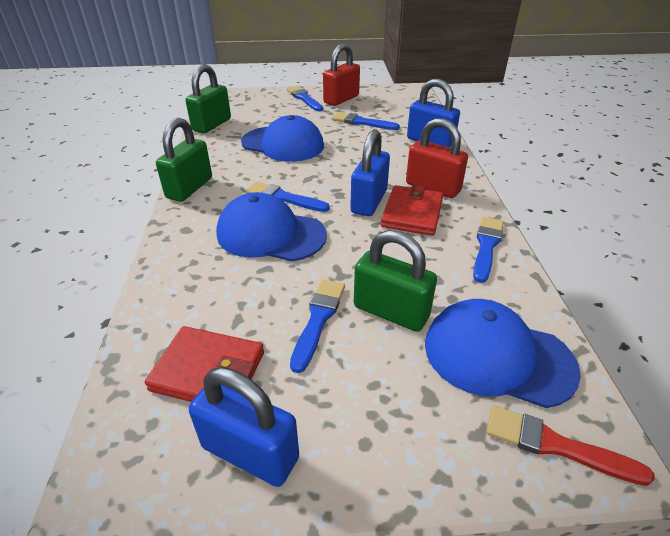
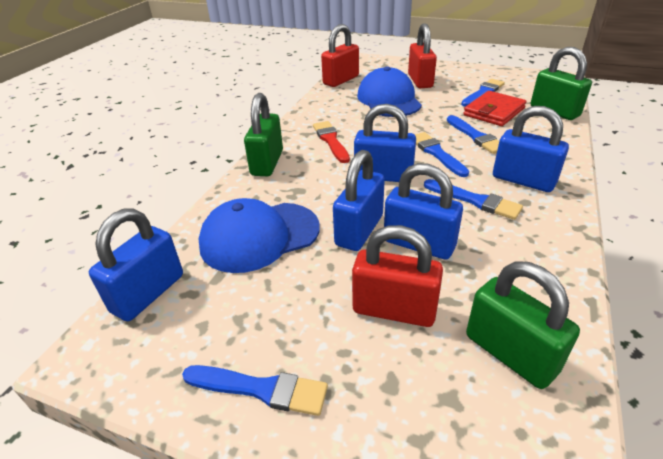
blue cap: 3 -> 2
blue padlock: 3 -> 5
red padlock: 2 -> 3
red wallet: 2 -> 1

